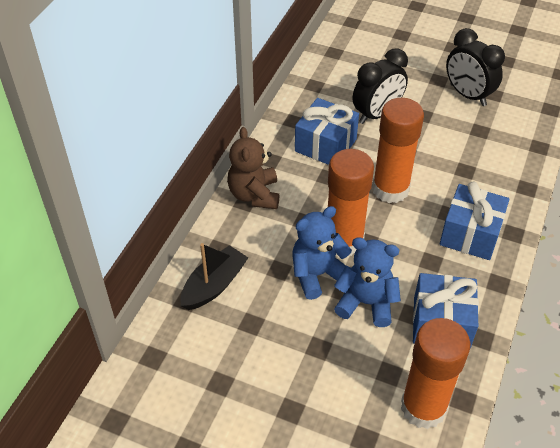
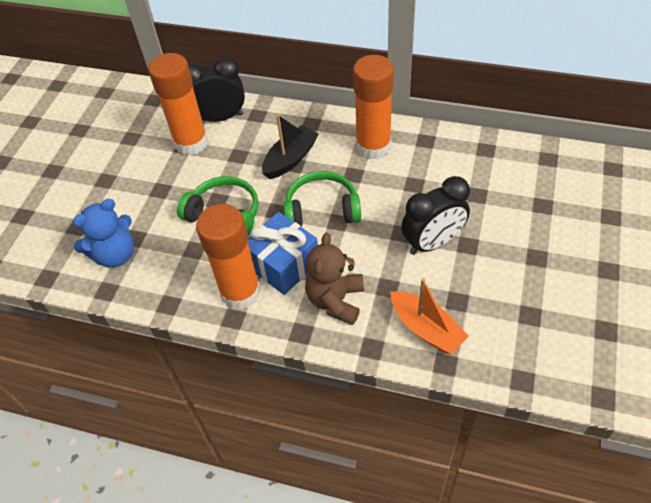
blue gift: 3 -> 1
blue teddy bear: 2 -> 1
green headphones: 0 -> 2
orange boat: 0 -> 1

